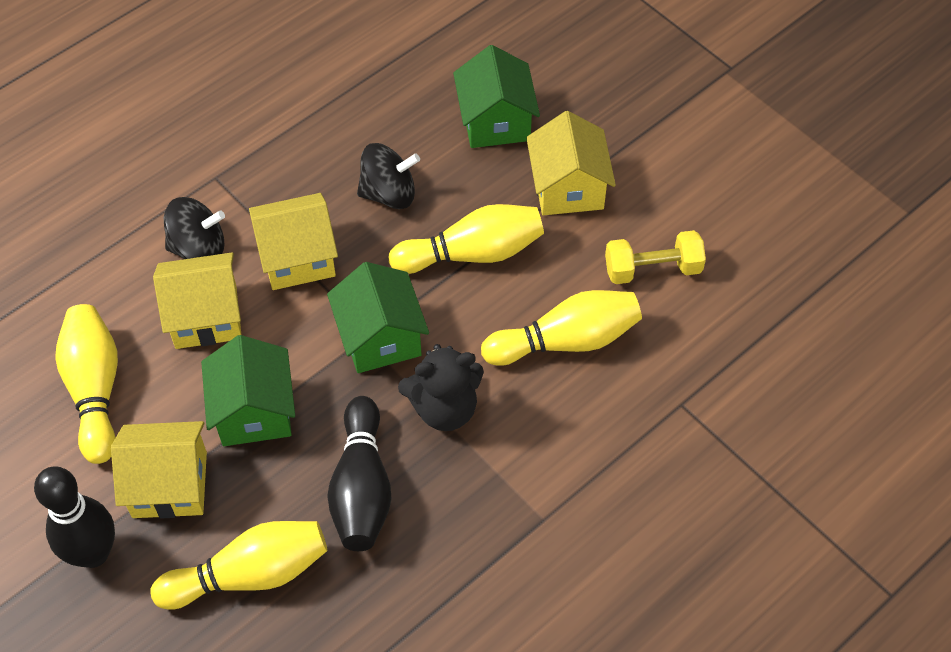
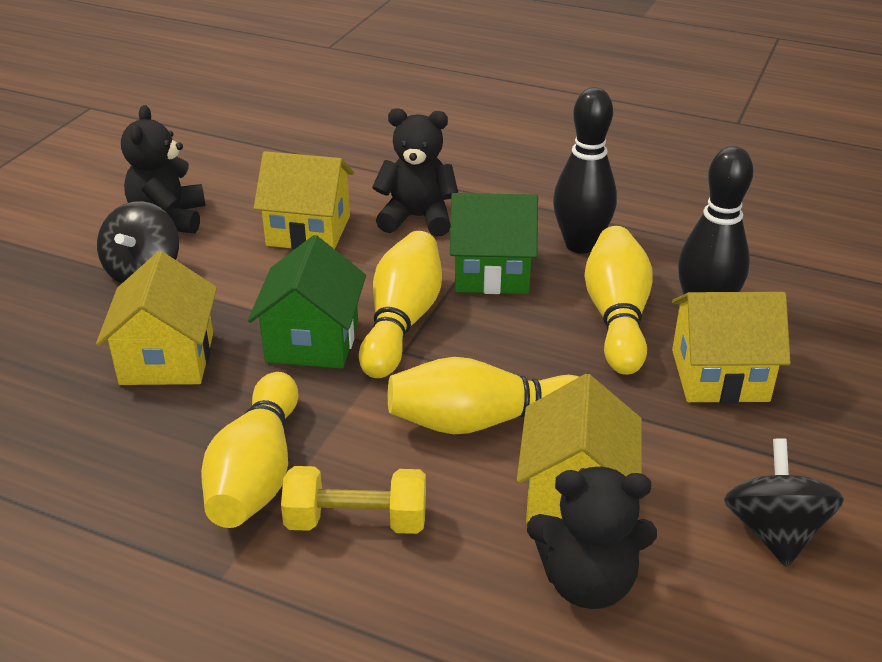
black teddy bear: 1 -> 3
green house: 3 -> 2

